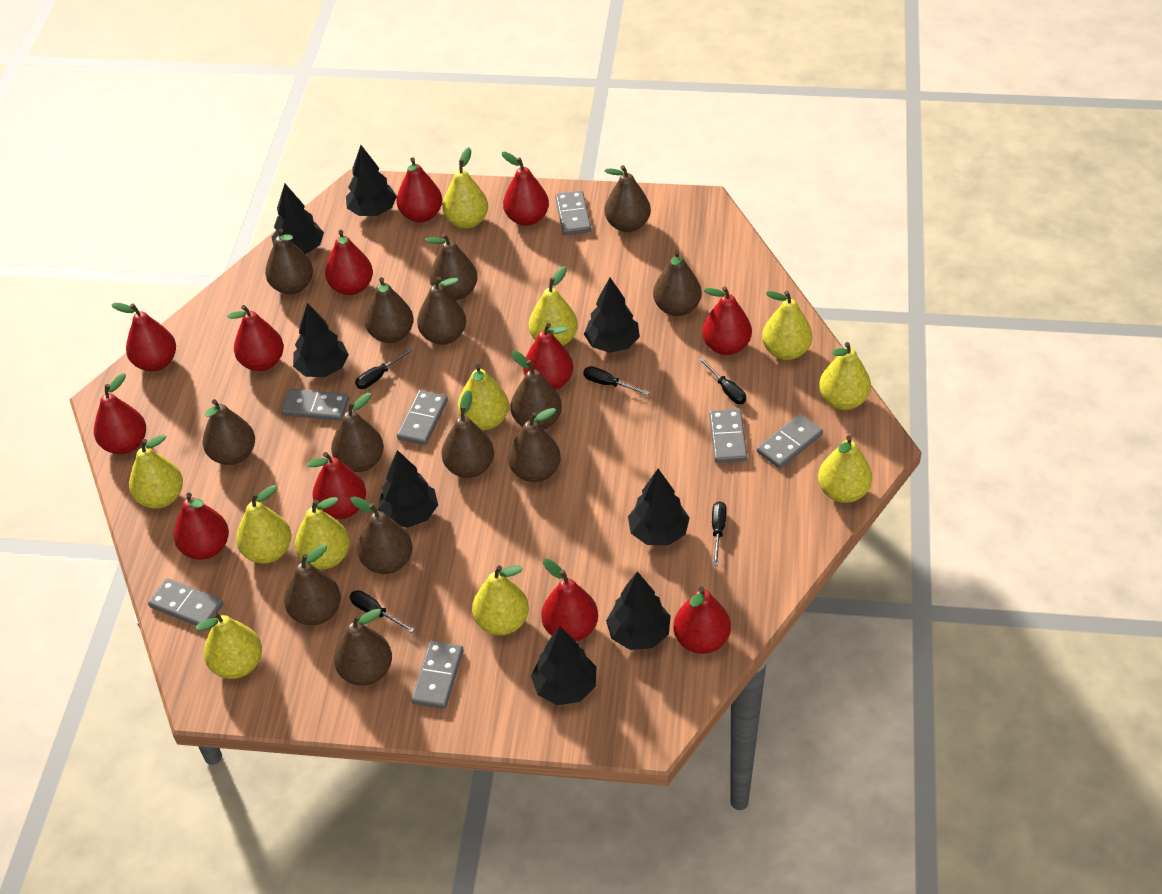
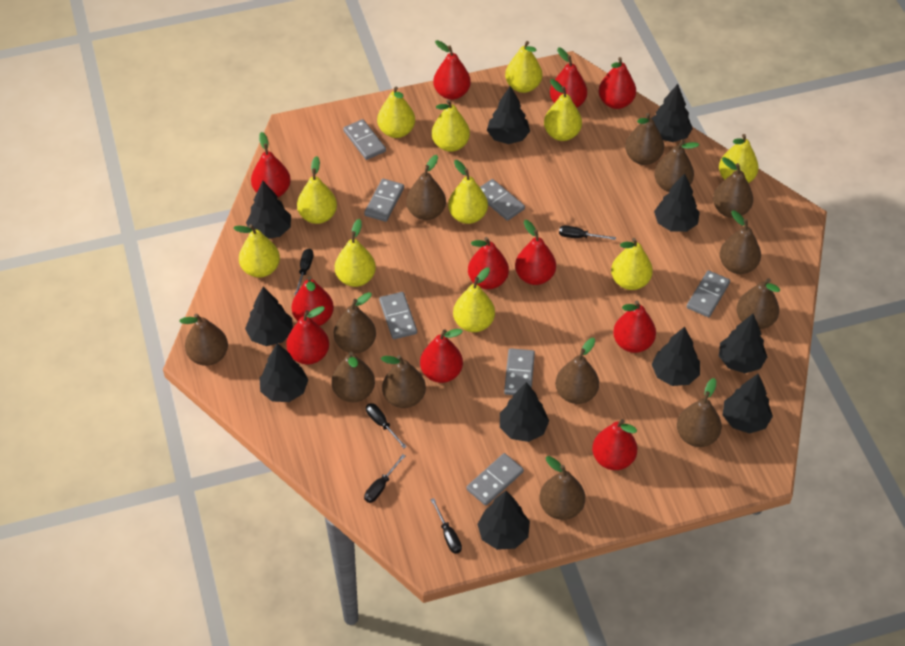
black tree: 8 -> 11
brown pear: 14 -> 13
red pear: 12 -> 11

